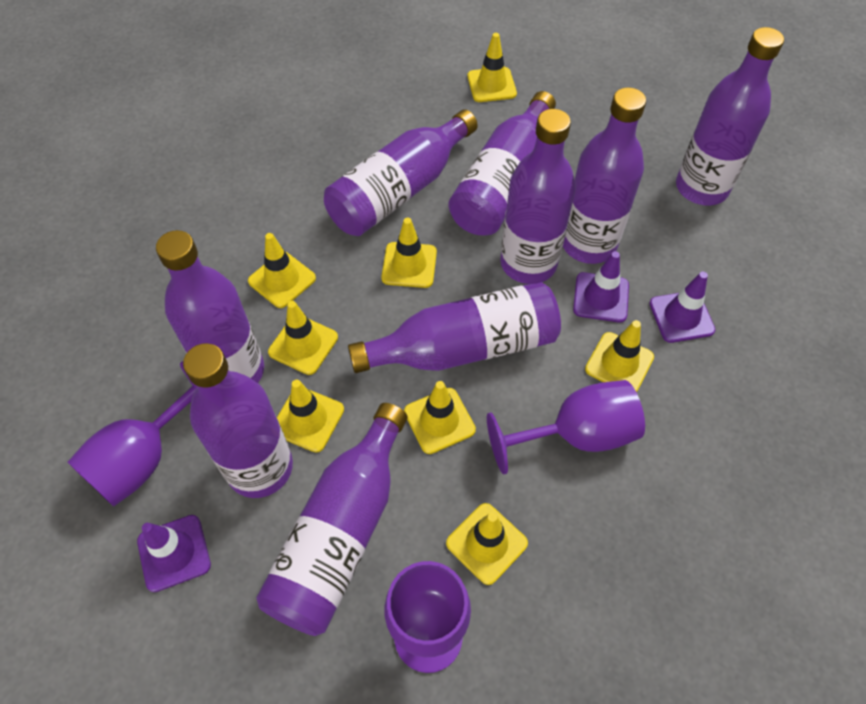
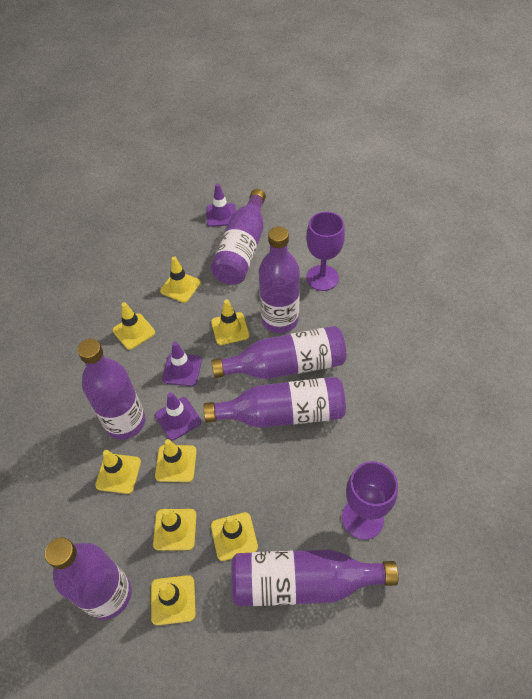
purple bottle: 9 -> 7
purple goblet: 3 -> 2

